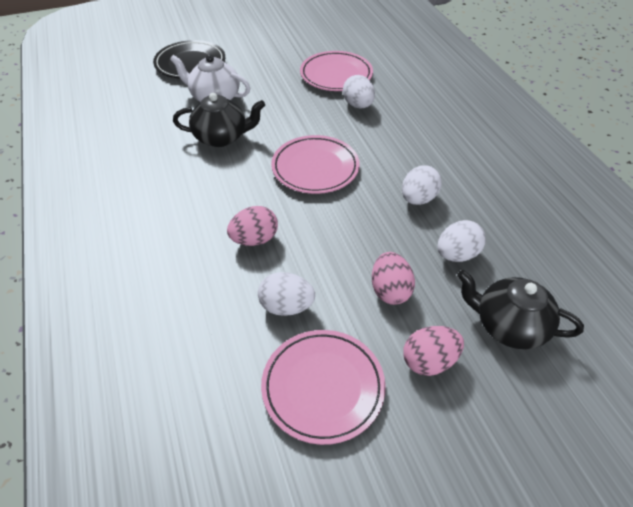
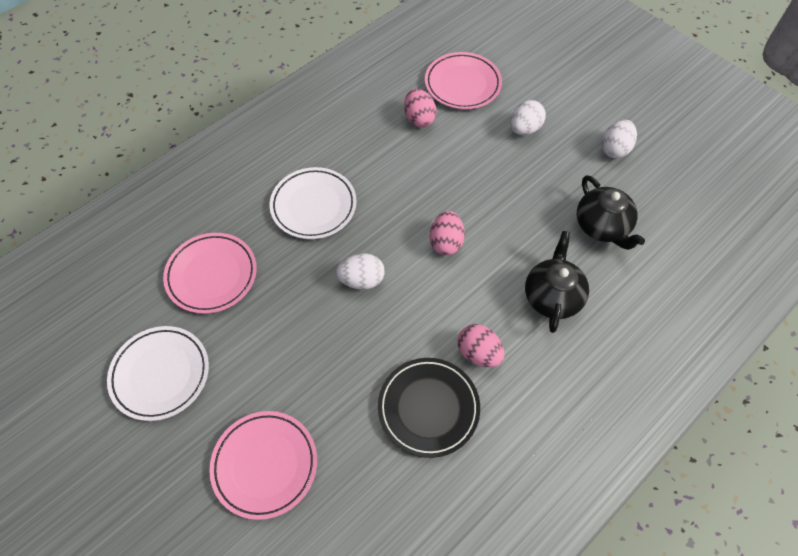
white egg: 4 -> 3
white plate: 0 -> 2
white teapot: 1 -> 0

